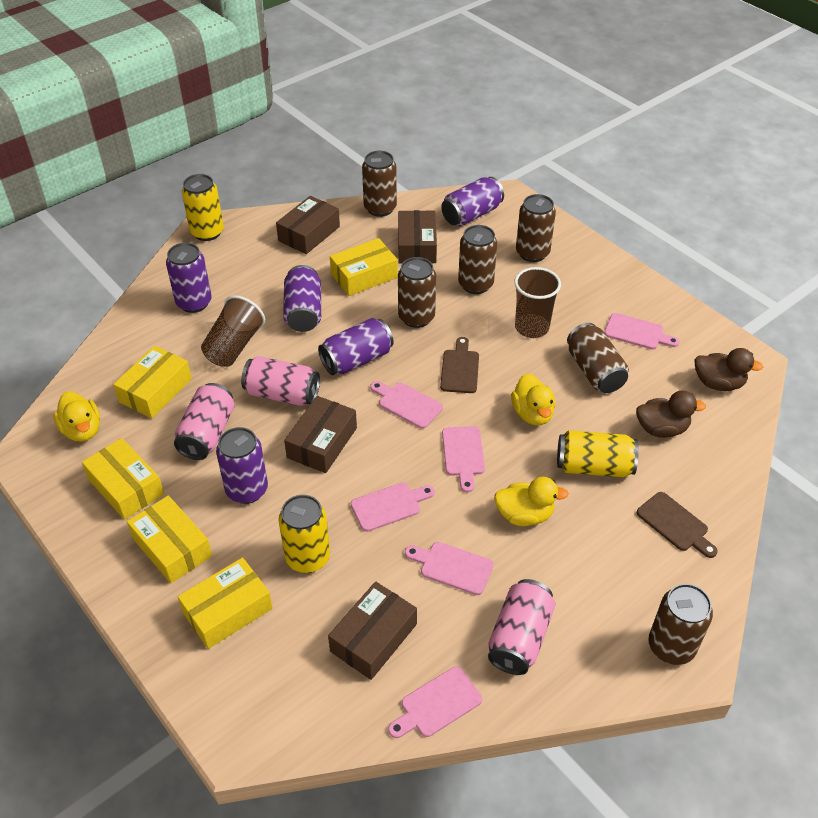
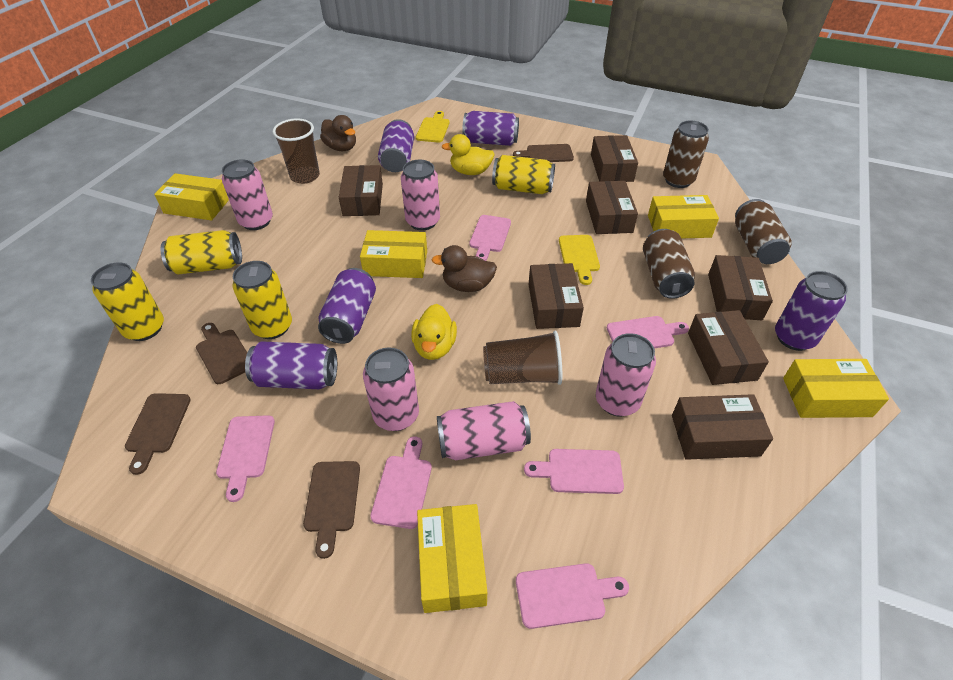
brown box: 4 -> 7
brown can: 6 -> 3
brown cutting board: 2 -> 4
pink can: 3 -> 5
yellow can: 3 -> 4
yellow cutting board: 0 -> 2
yellow duck: 3 -> 2

